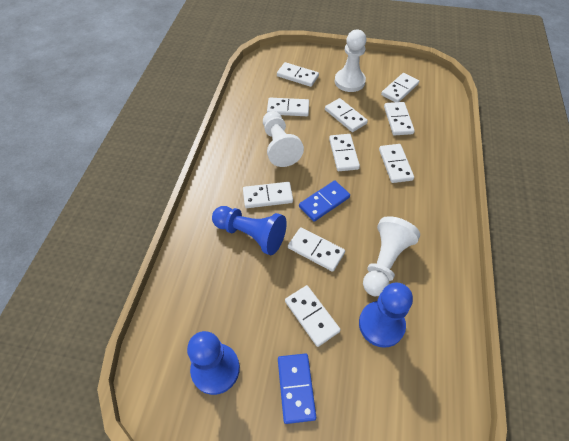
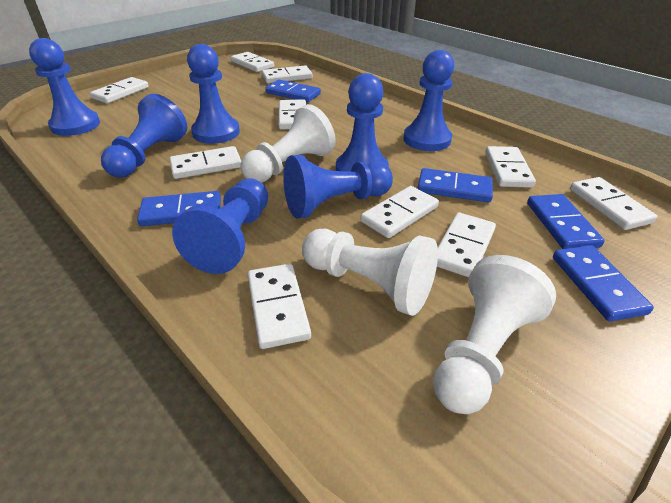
blue domino: 2 -> 5
blue pawn: 3 -> 7

